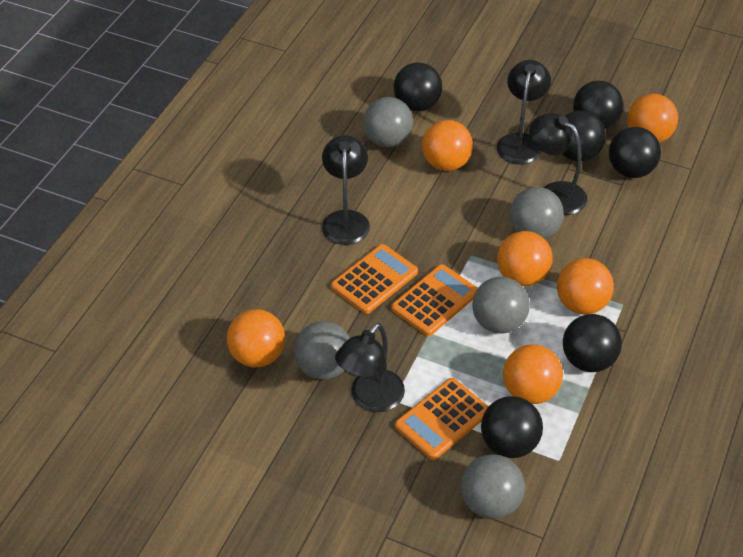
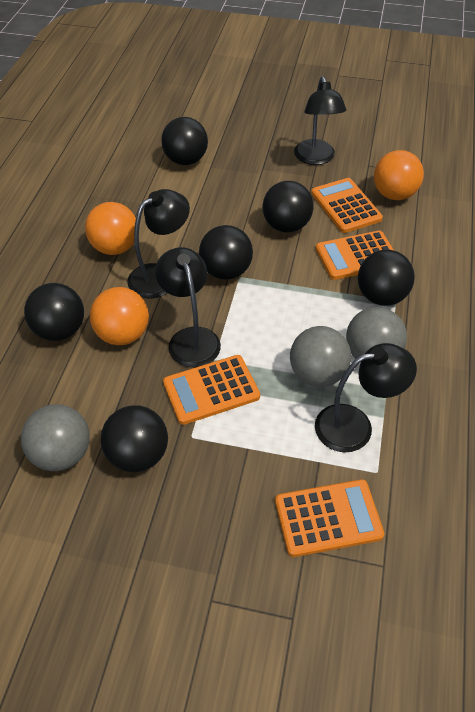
grey ball: 5 -> 3
orange ball: 6 -> 3
orange calculator: 3 -> 4

